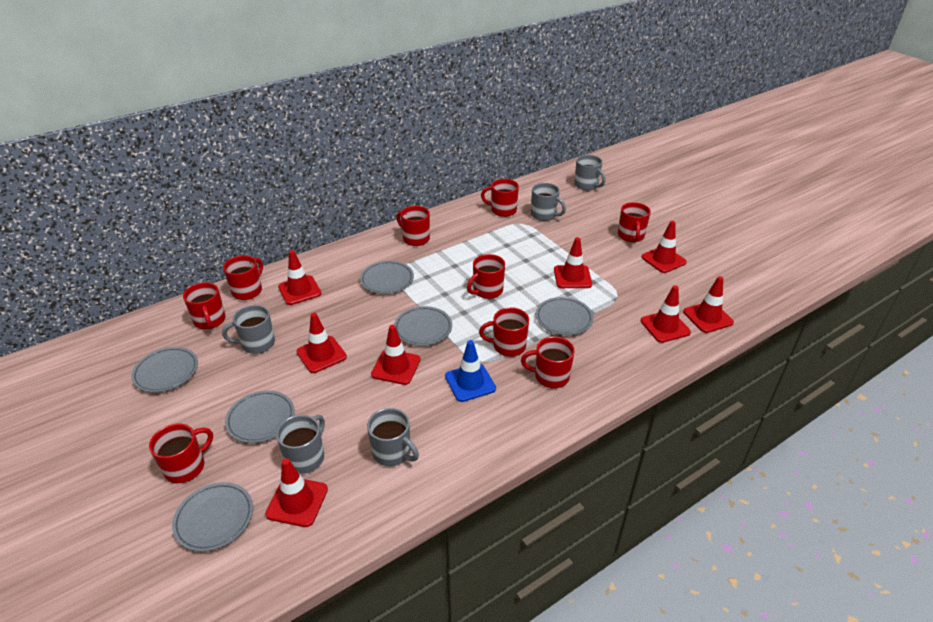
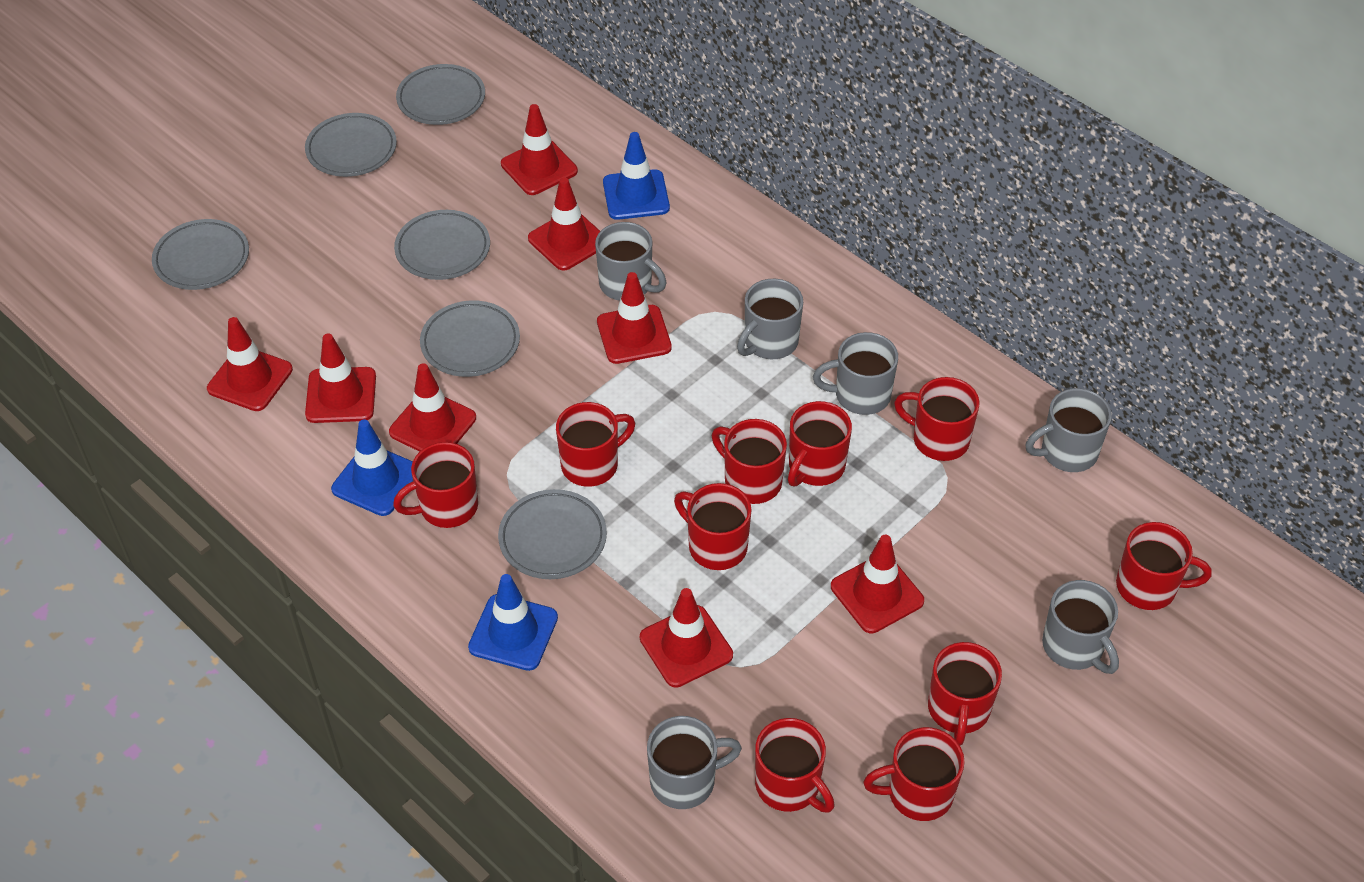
blue traffic cone: 1 -> 3
grey mug: 5 -> 6
red mug: 9 -> 10

